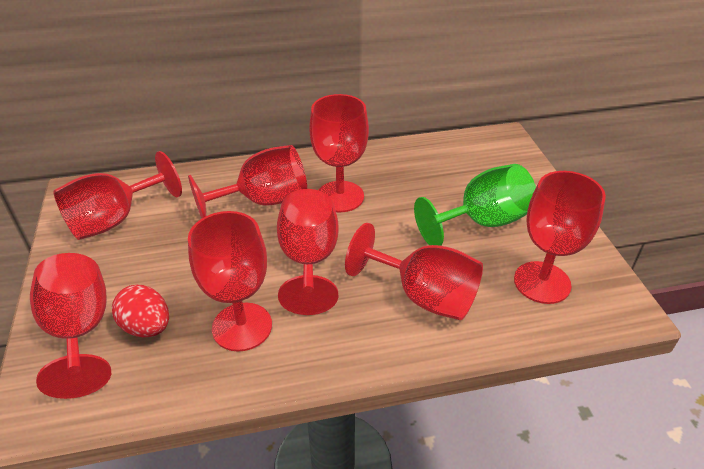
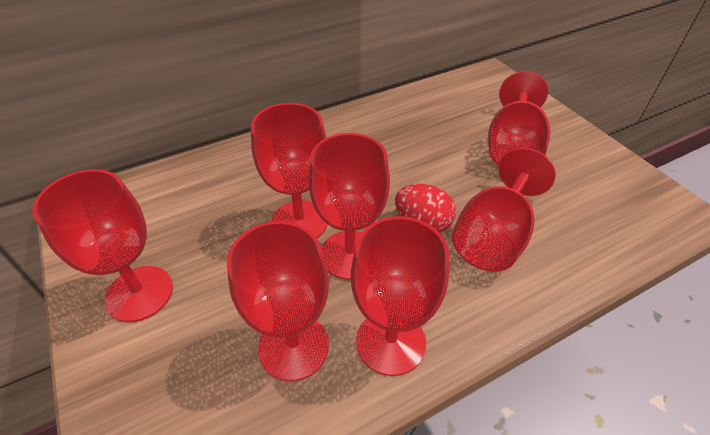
green goblet: 1 -> 0
red goblet: 8 -> 7

